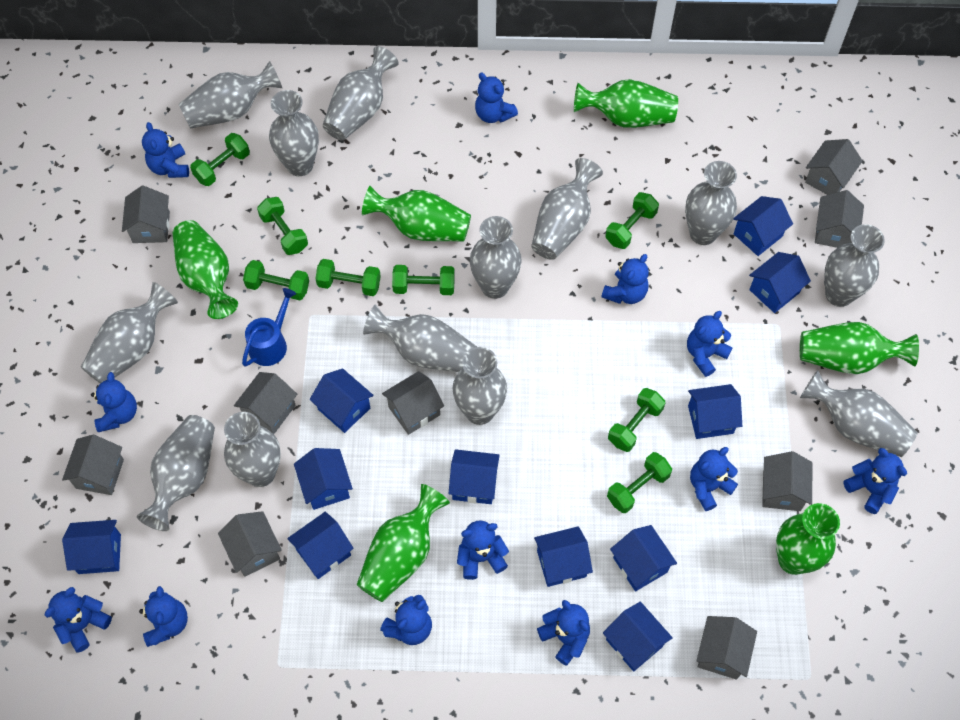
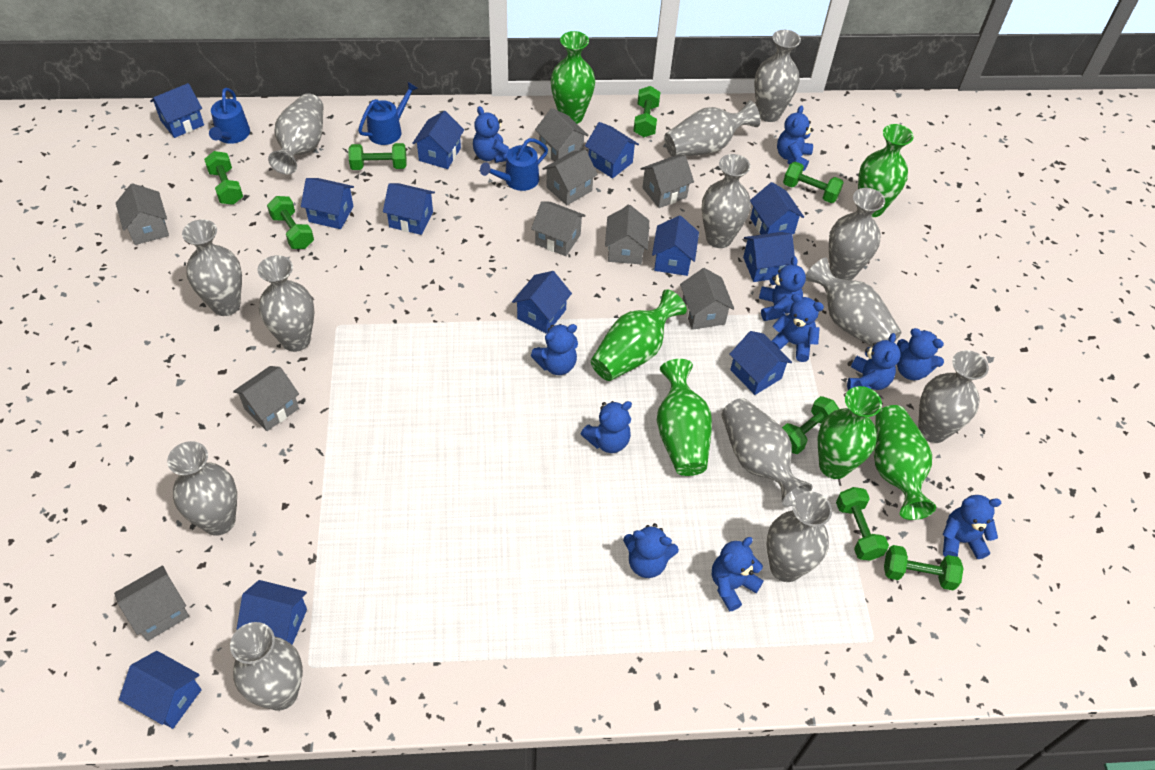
blue house: 11 -> 12
blue teddy bear: 12 -> 11
blue watering can: 1 -> 3

